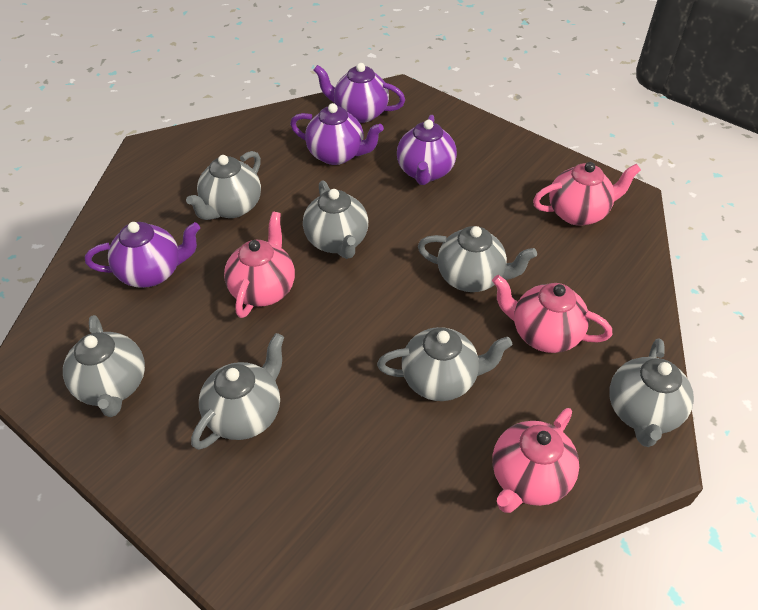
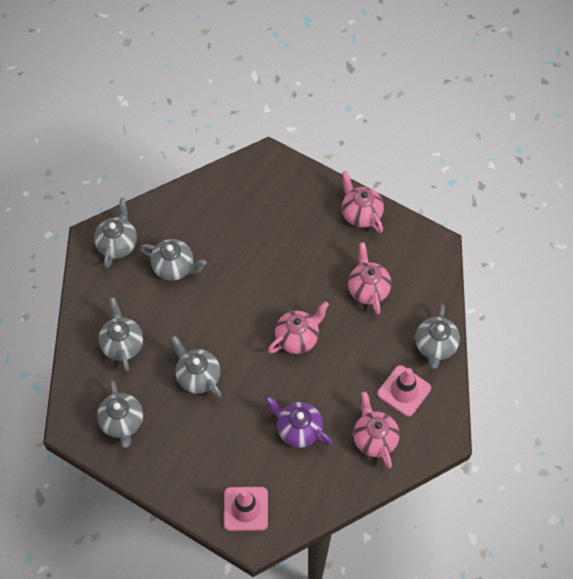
grey teapot: 7 -> 6
pink traffic cone: 0 -> 2
purple teapot: 4 -> 1

